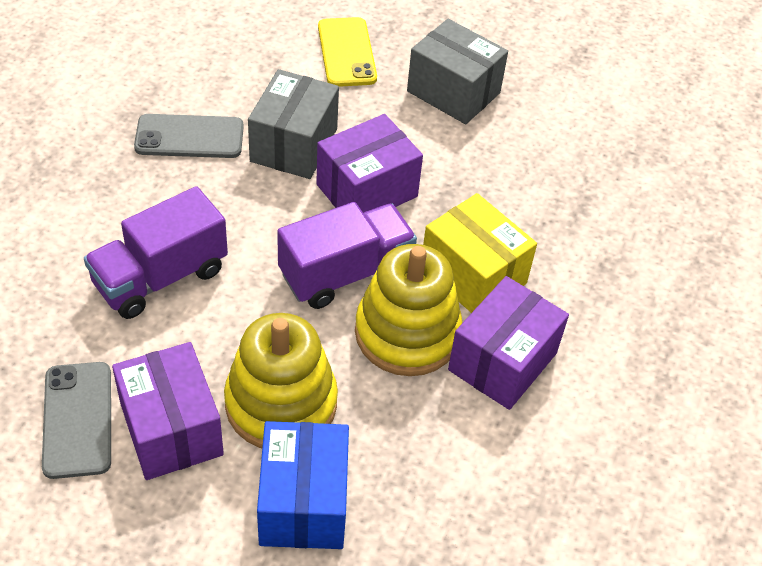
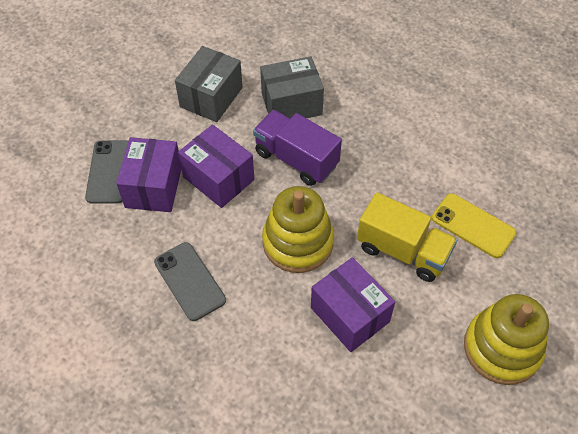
blue box: 1 -> 0
purple truck: 2 -> 1
yellow box: 1 -> 0
yellow truck: 0 -> 1

